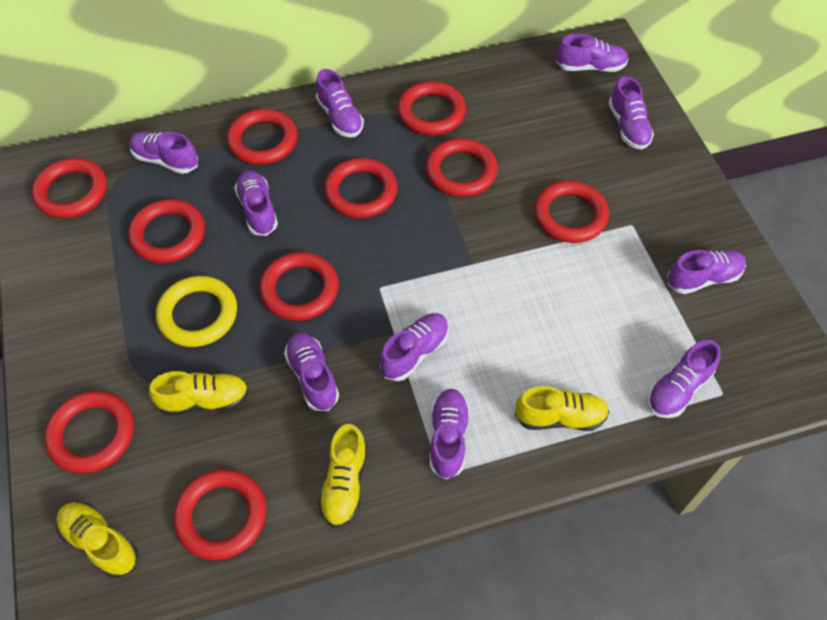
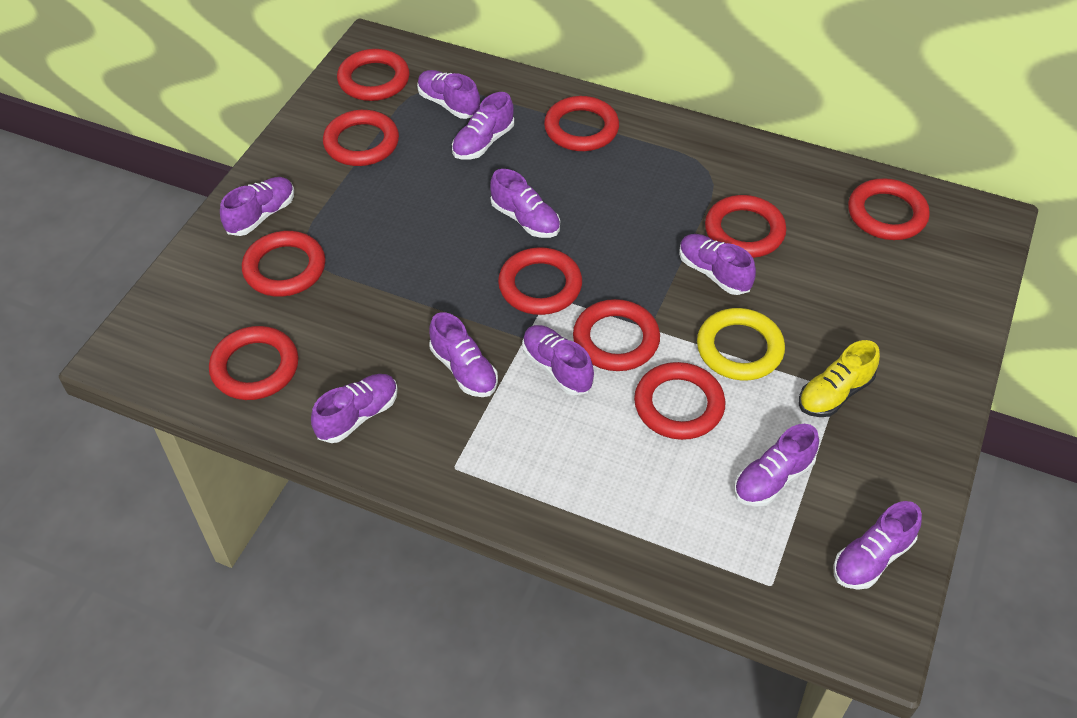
yellow shoe: 4 -> 1

